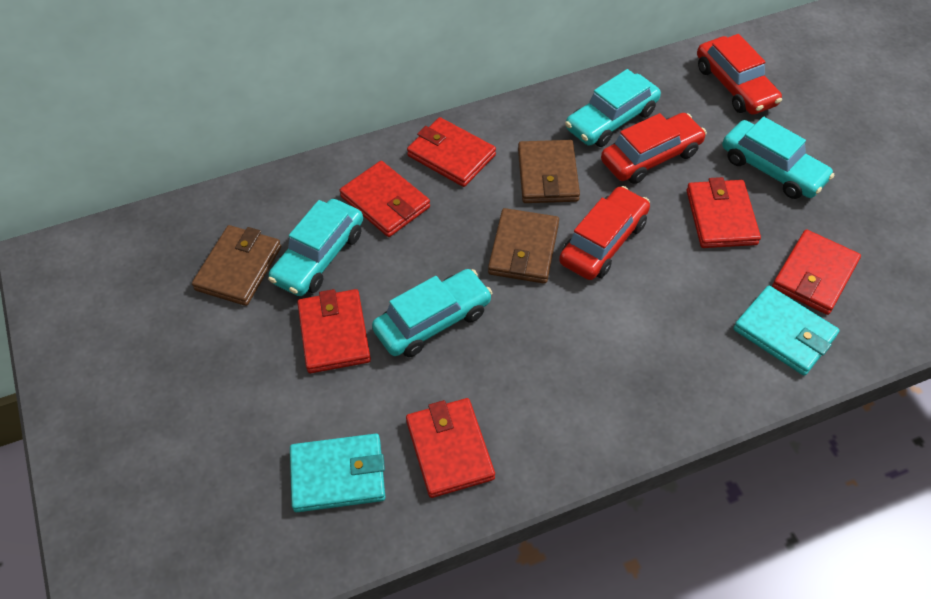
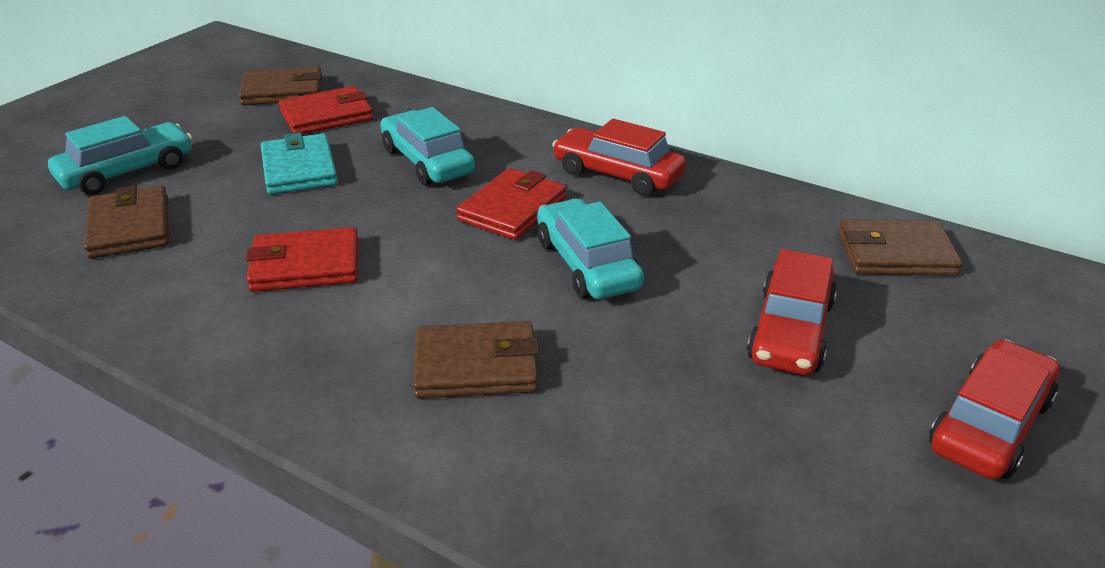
brown wallet: 3 -> 4
red wallet: 6 -> 3
turquoise car: 4 -> 3
turquoise wallet: 2 -> 1

